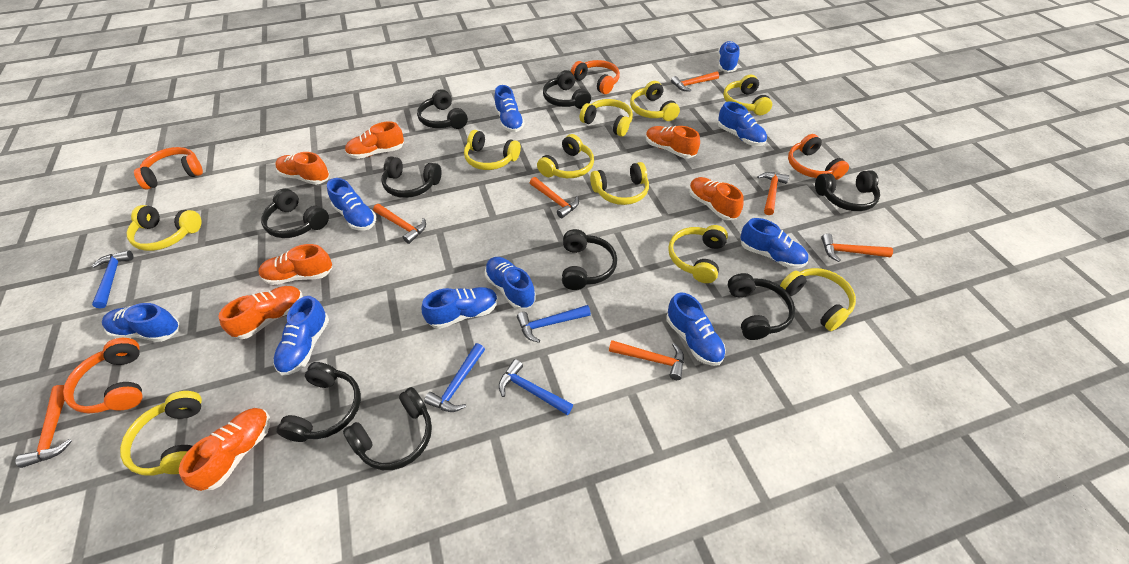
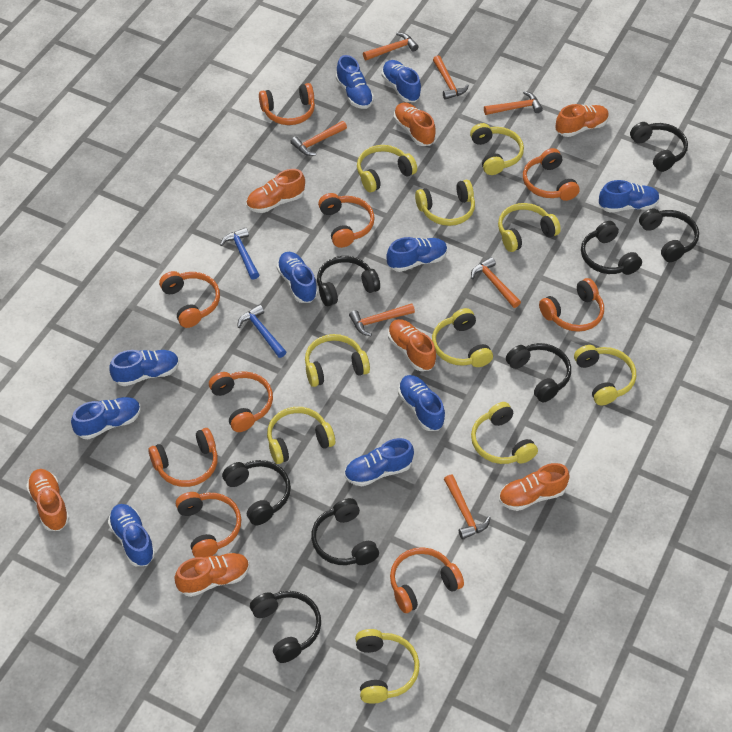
black headphones: 9 -> 8
blue hammer: 4 -> 2
orange headphones: 4 -> 9

